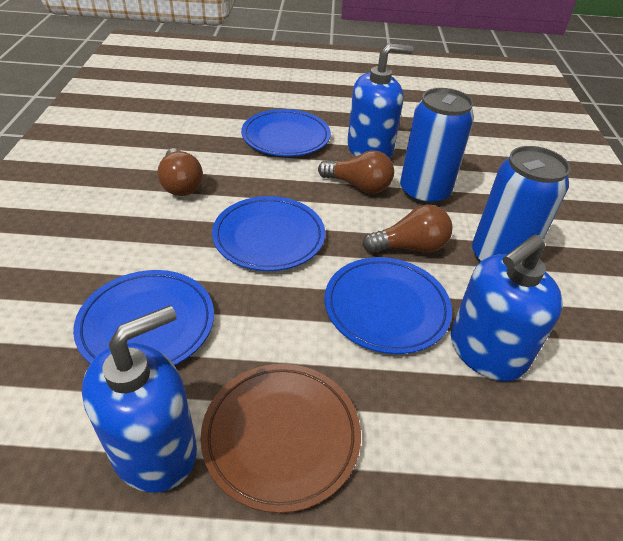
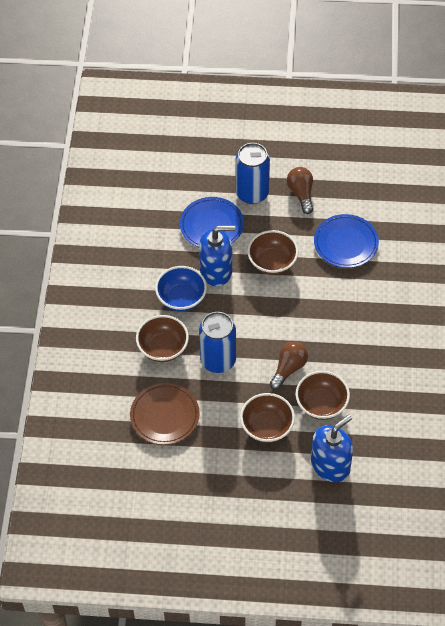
blue bowl: 0 -> 1
blue plate: 4 -> 2
blue soap dispenser: 3 -> 2
brown bowl: 0 -> 4
brown light bulb: 3 -> 2

